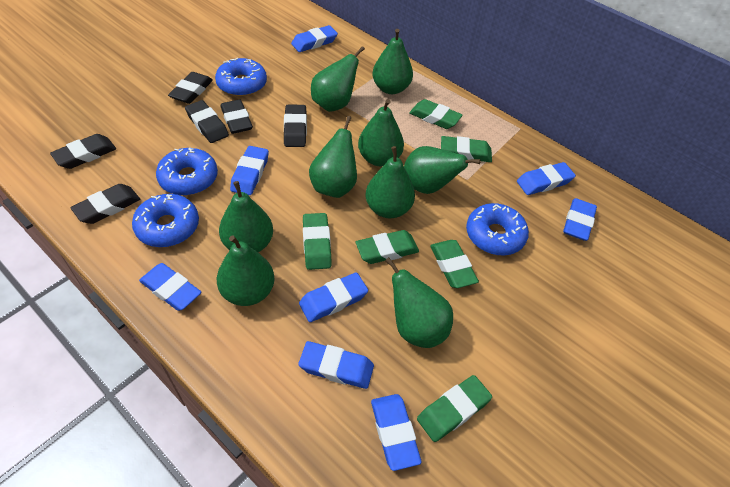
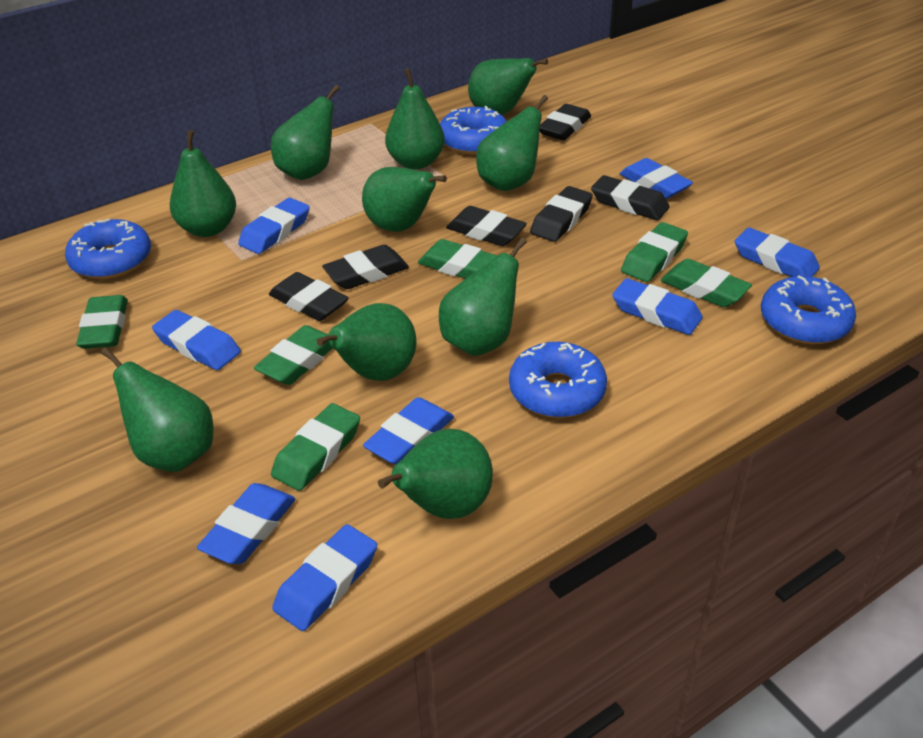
green pear: 9 -> 10

